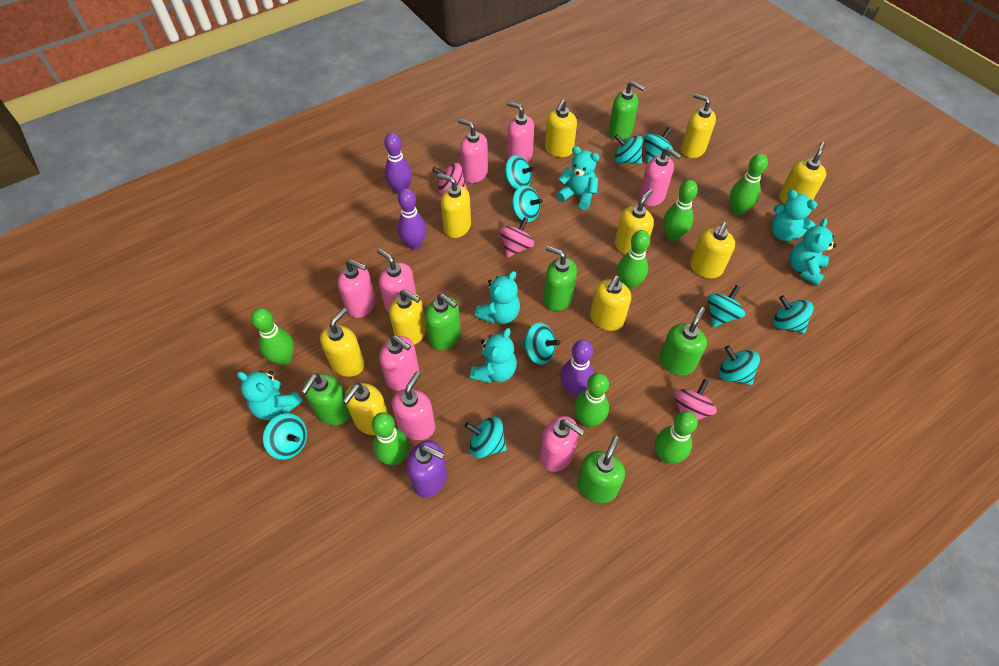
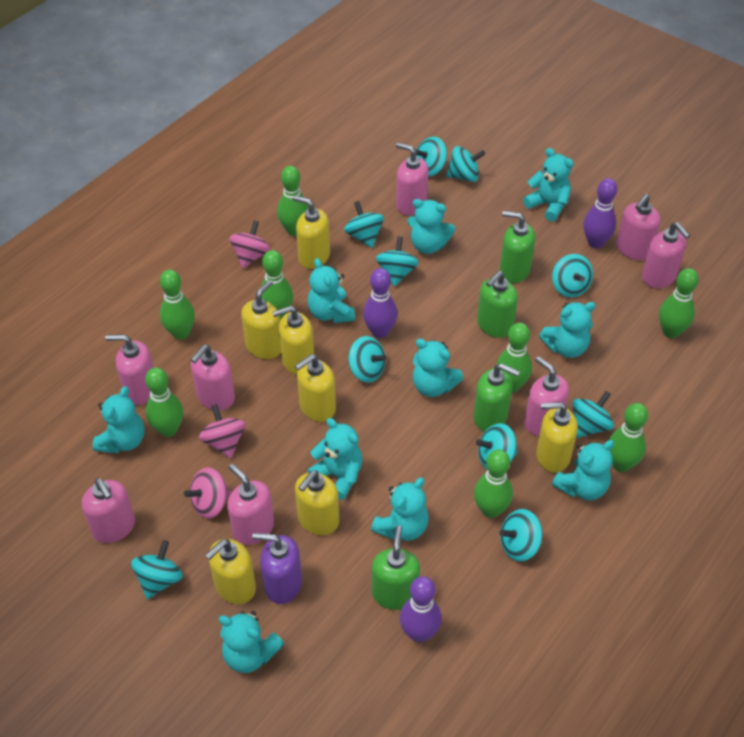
green bowling pin: 7 -> 8
green soap dispenser: 6 -> 4
turquoise teddy bear: 6 -> 10
yellow soap dispenser: 10 -> 7

